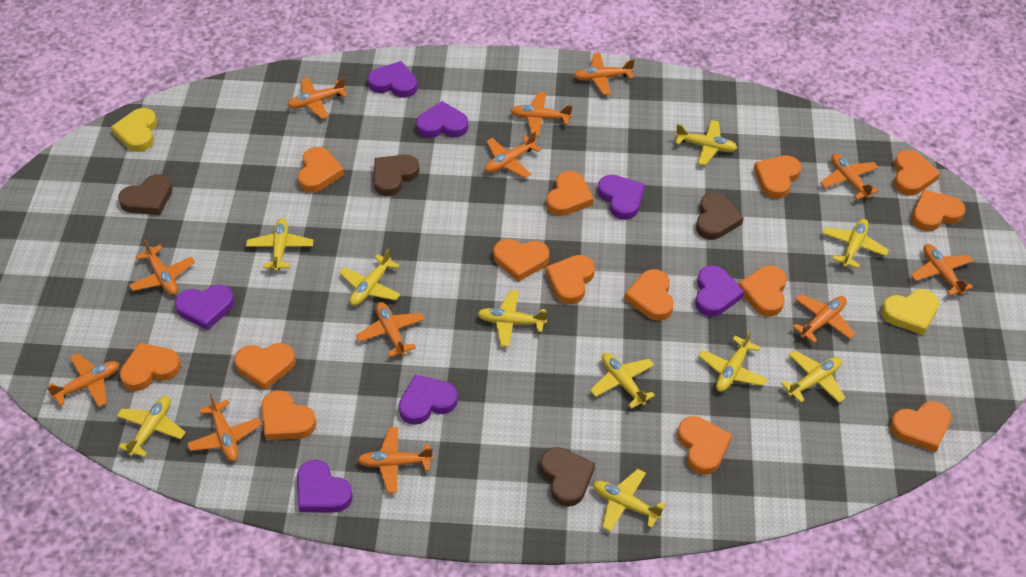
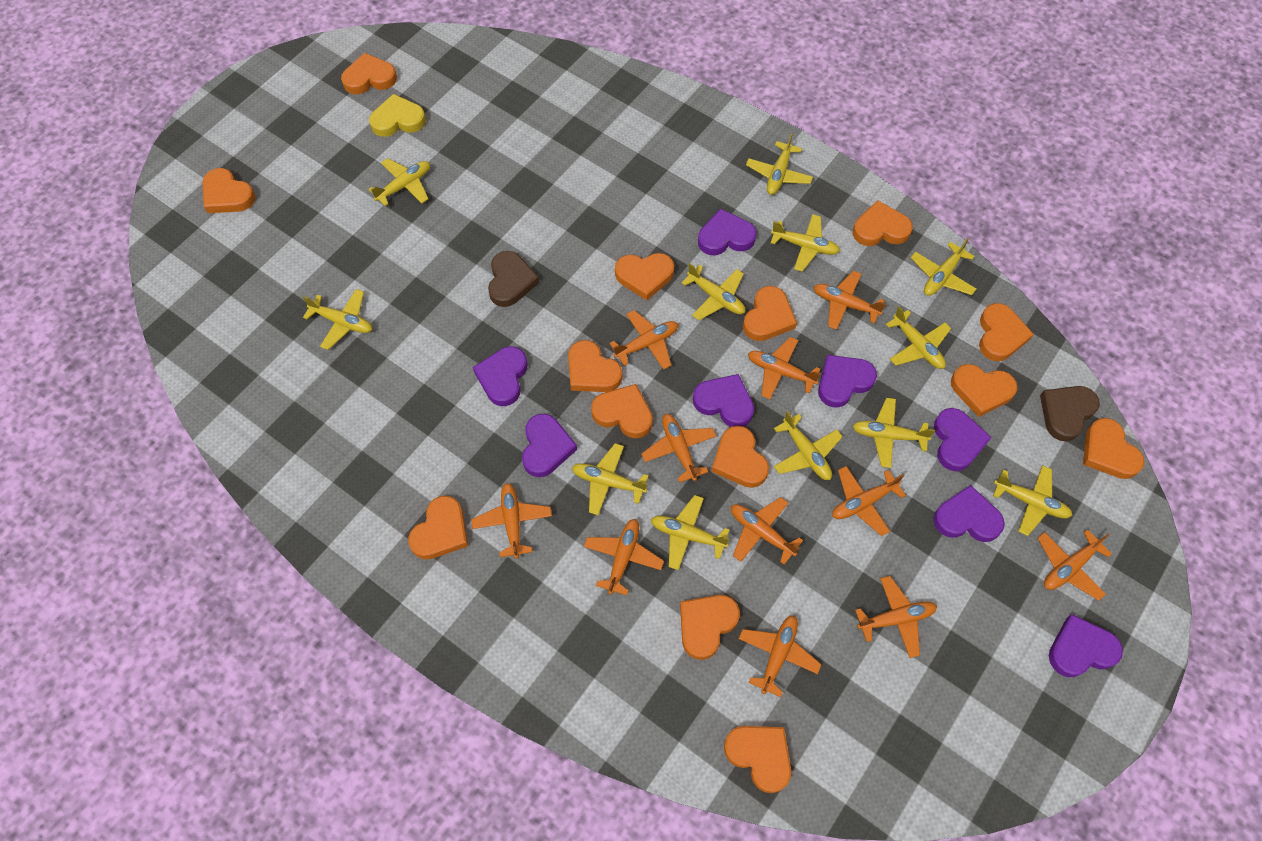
brown heart: 4 -> 2
orange plane: 12 -> 11
purple heart: 7 -> 8
yellow heart: 2 -> 1
yellow plane: 10 -> 12

